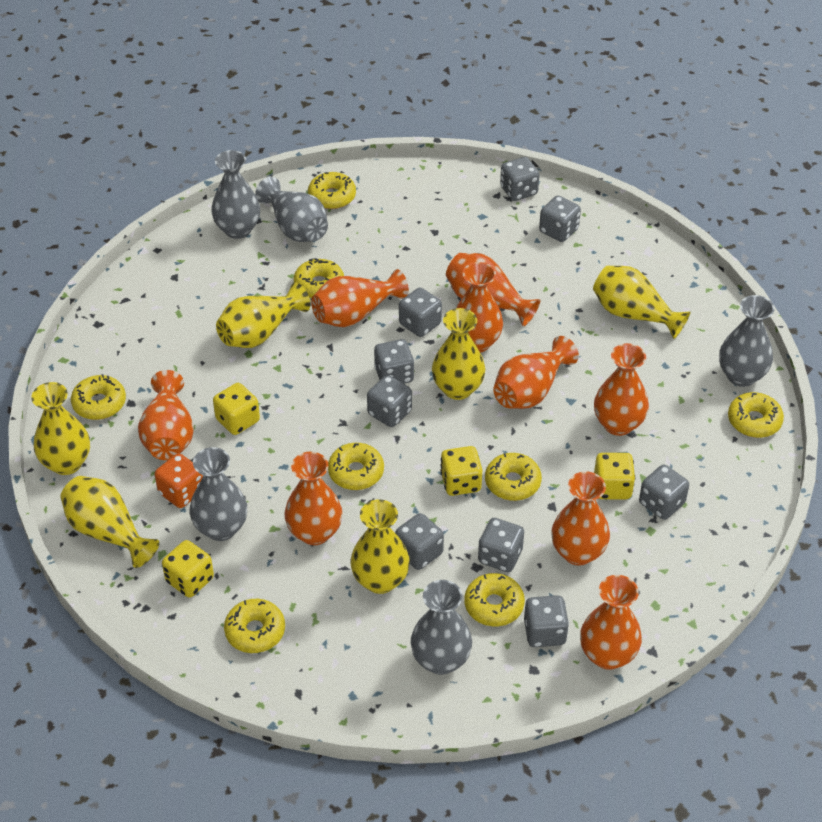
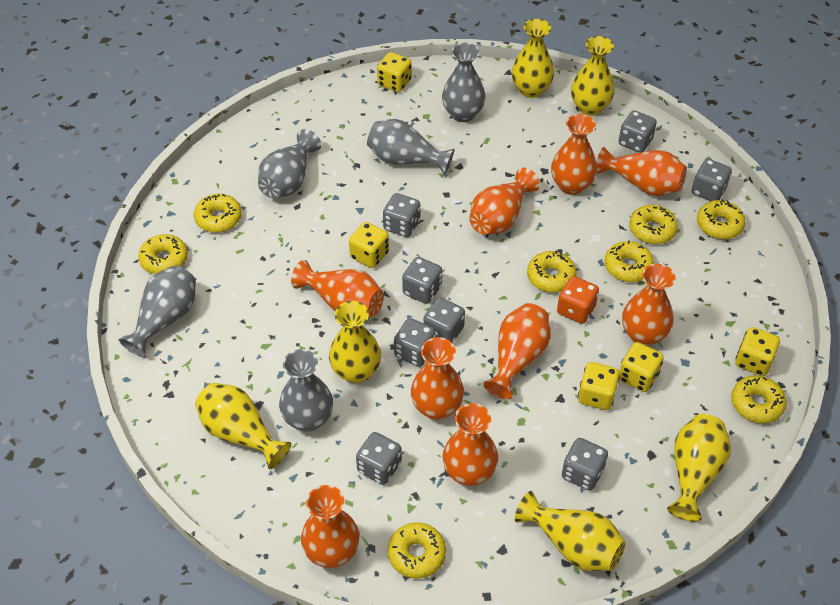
grey dice: 9 -> 8
yellow dice: 4 -> 5

